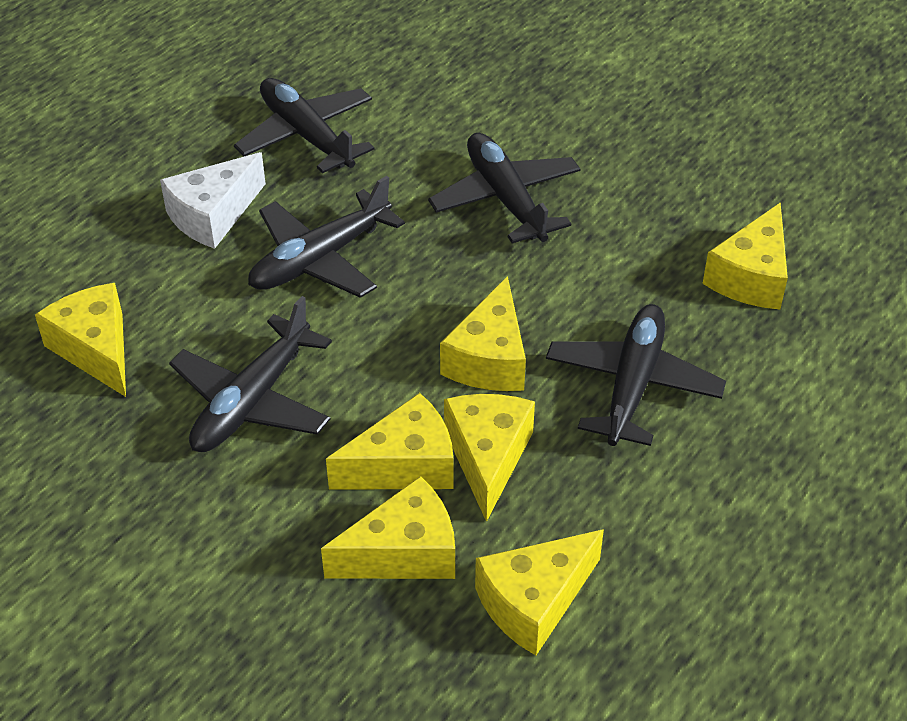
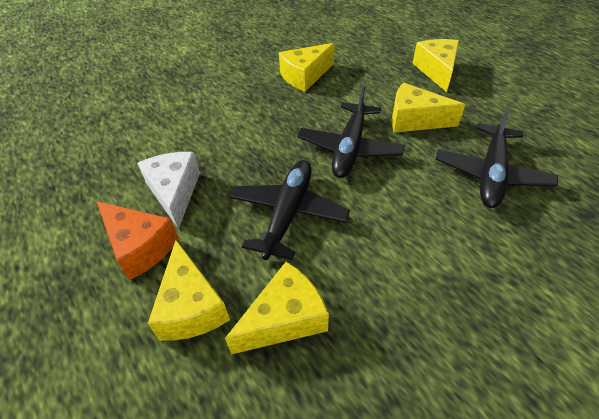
black plane: 5 -> 3
orange cheese: 0 -> 1
yellow cheese: 7 -> 5

